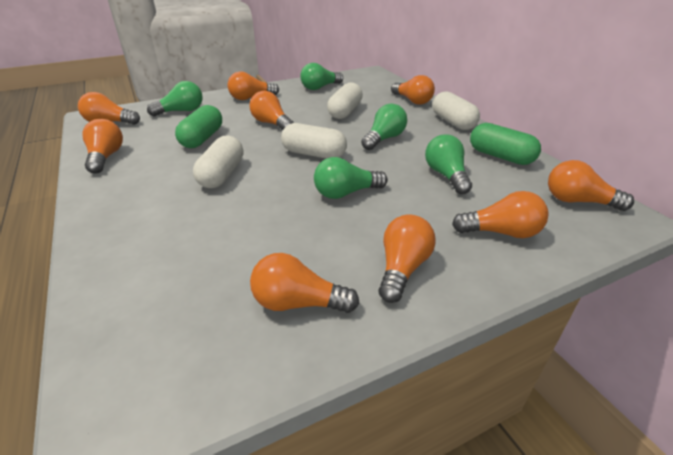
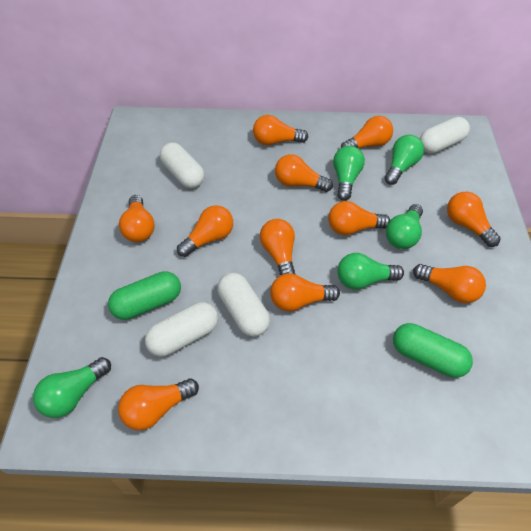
orange light bulb: 9 -> 11

